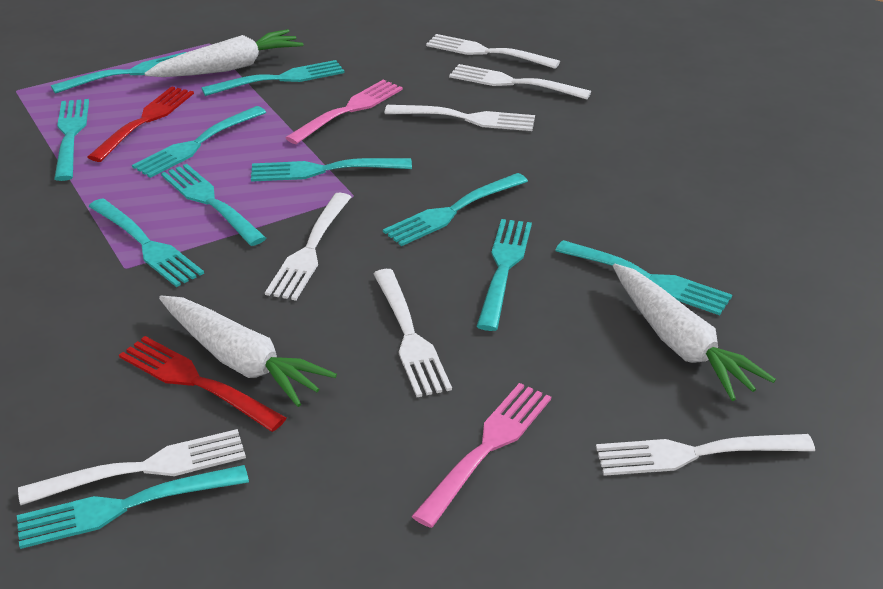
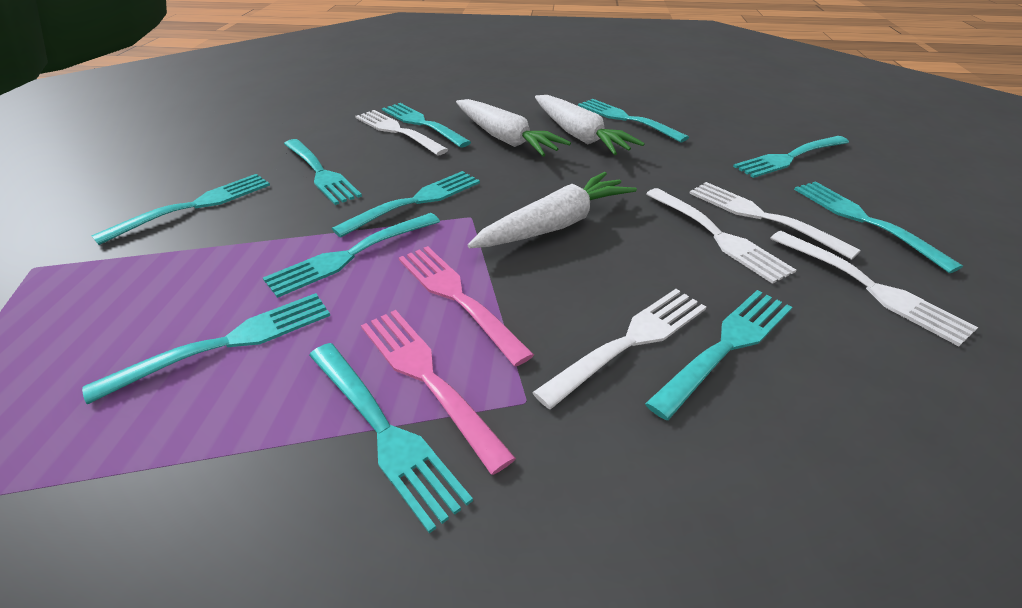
red fork: 2 -> 0
white fork: 7 -> 5

